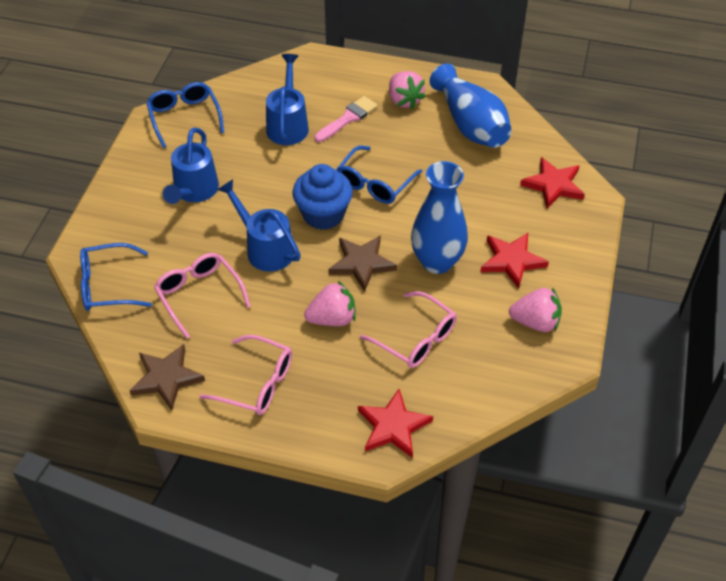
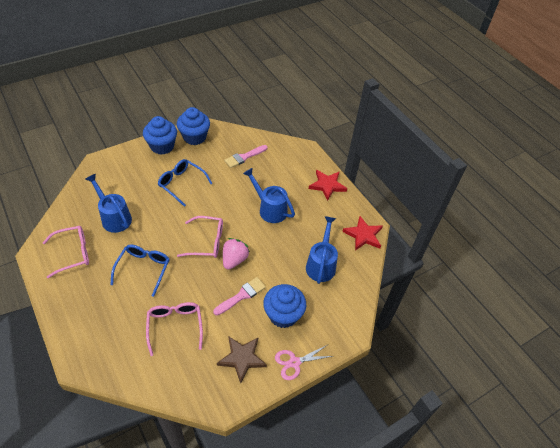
blue cupcake: 1 -> 3
blue glasses: 3 -> 2
blue vase: 2 -> 0
brown star: 2 -> 1
pink brush: 1 -> 2
pink scissors: 0 -> 1
pink strawberry: 3 -> 1
red star: 3 -> 2

